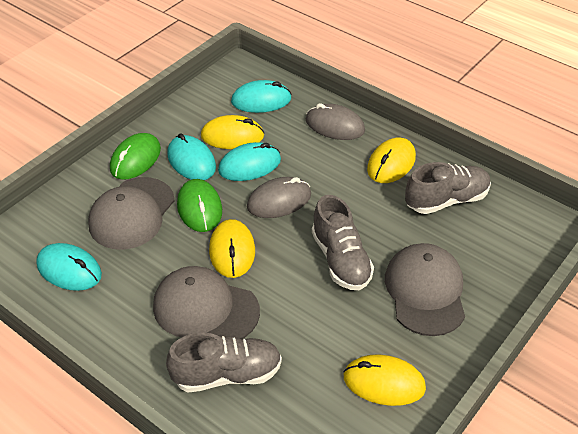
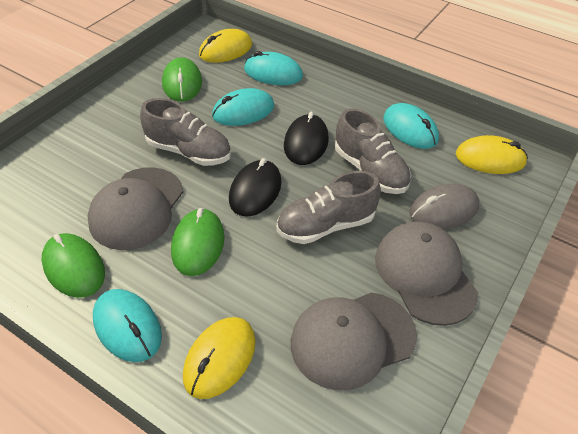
black mouse: 0 -> 2
green mouse: 2 -> 3
grey mouse: 2 -> 1
yellow mouse: 4 -> 3

